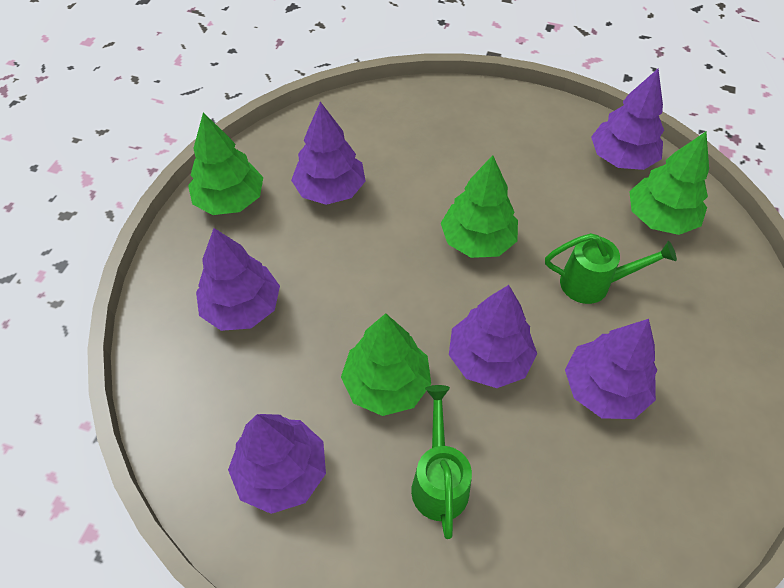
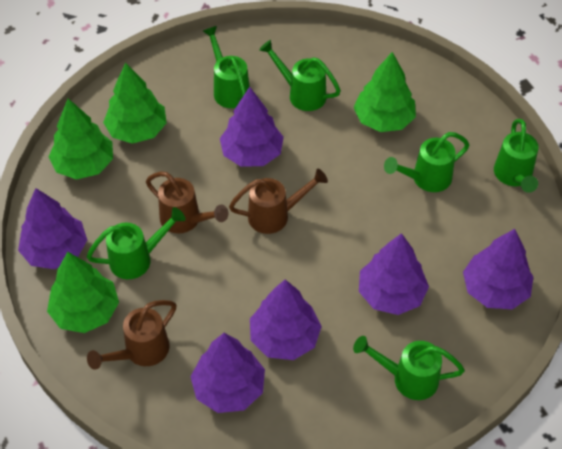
brown watering can: 0 -> 3
green watering can: 2 -> 6

